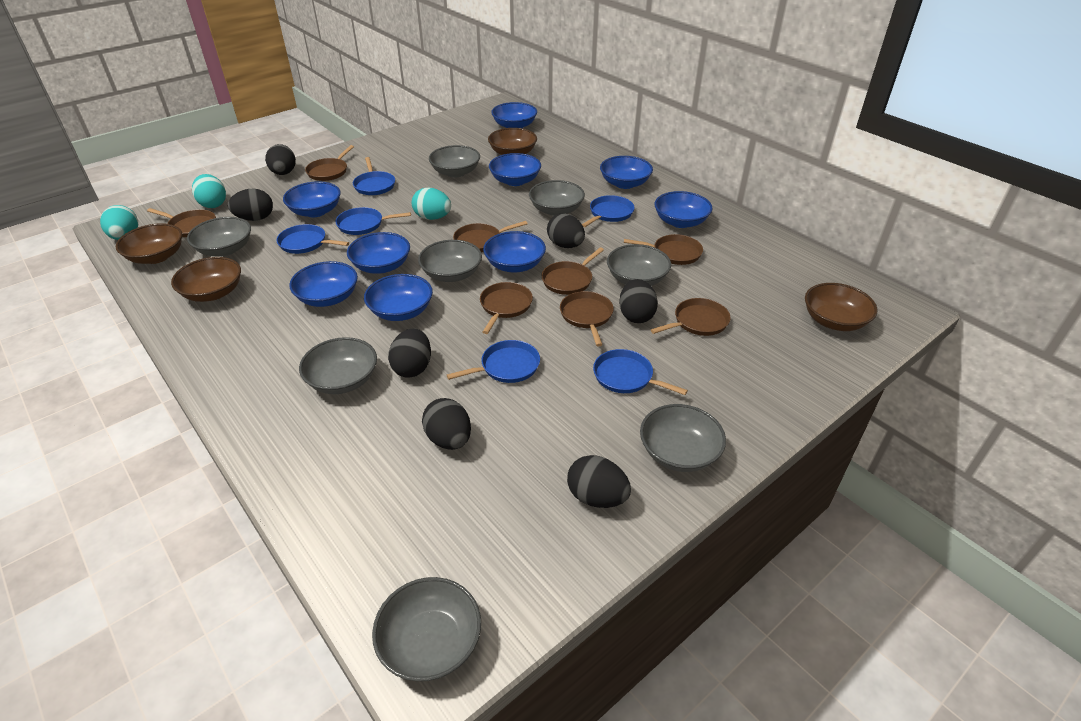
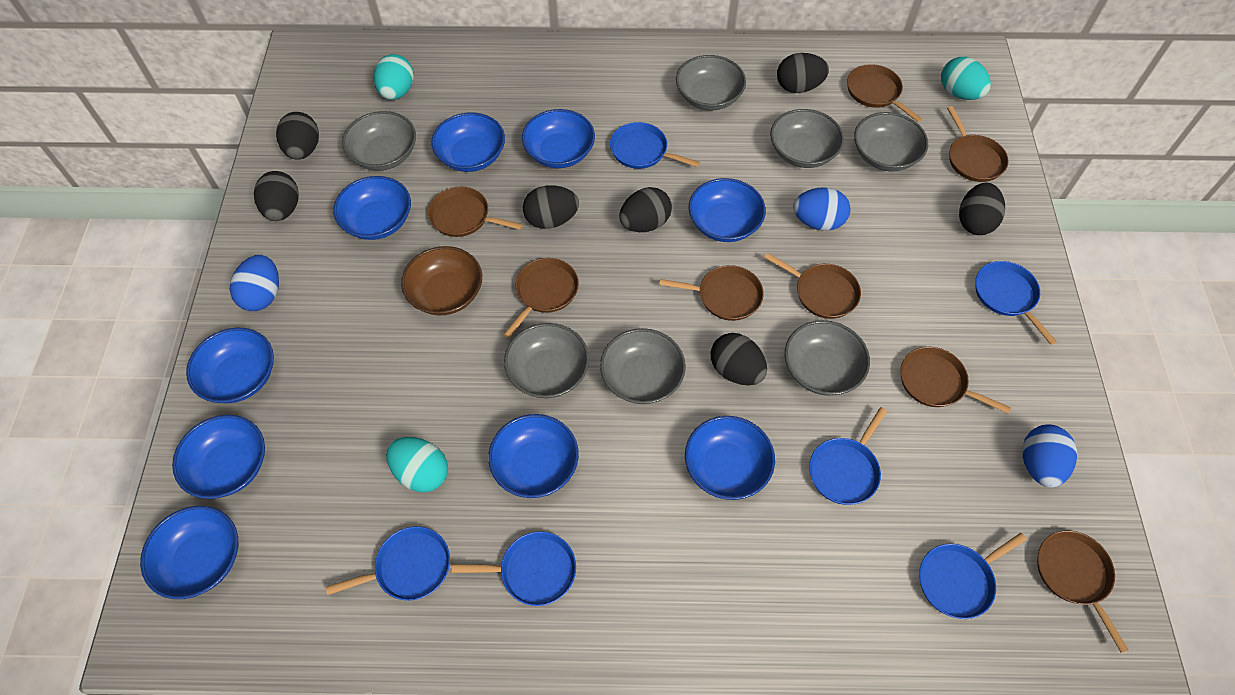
blue egg: 0 -> 3
brown bowl: 4 -> 1
grey bowl: 8 -> 7

